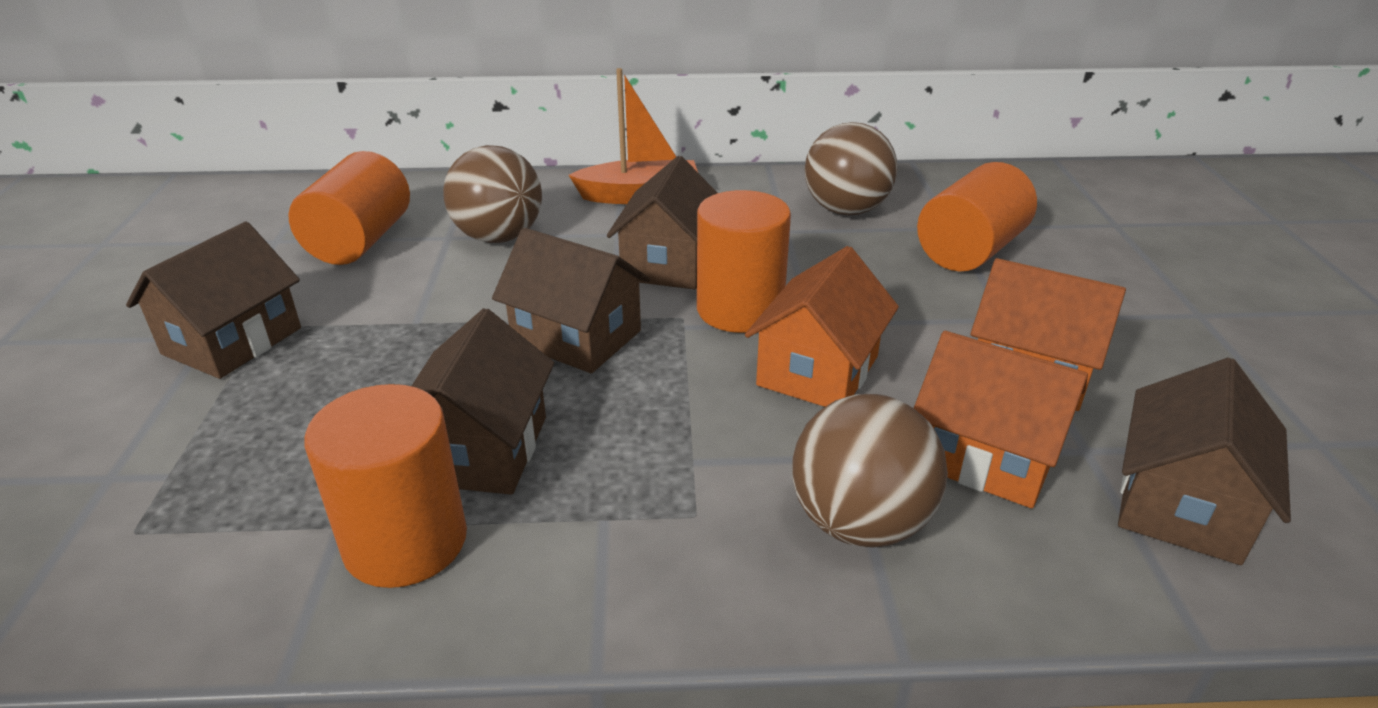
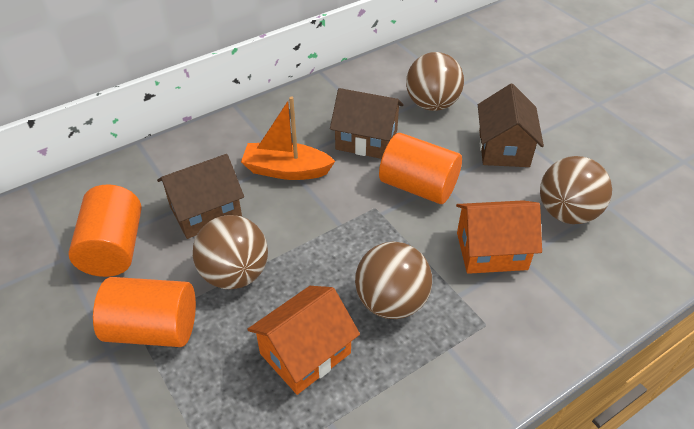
brown ball: 3 -> 4
brown house: 5 -> 3
orange cylinder: 4 -> 3
orange house: 3 -> 2

